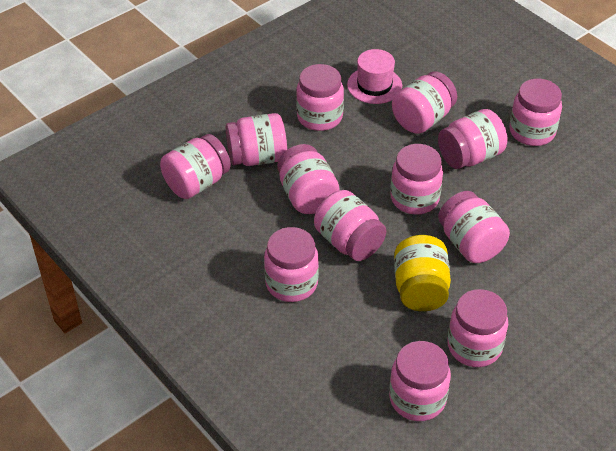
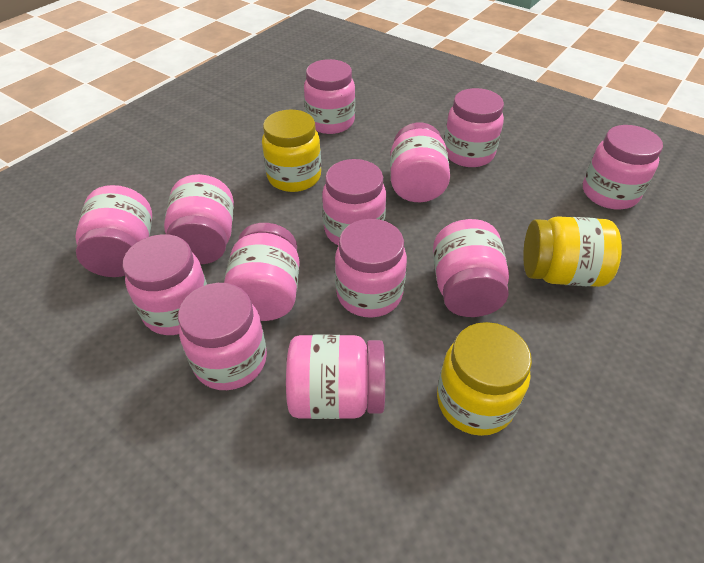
pink hat: 1 -> 0
yellow jar: 1 -> 3

